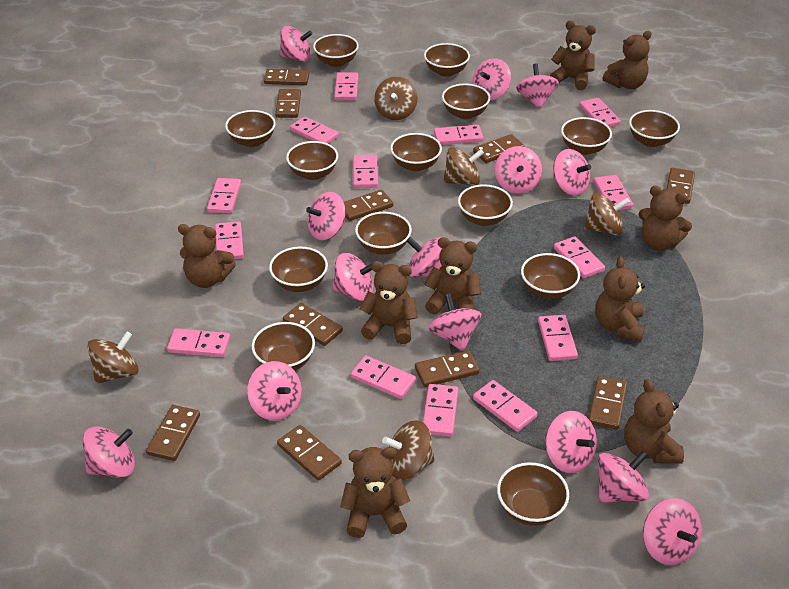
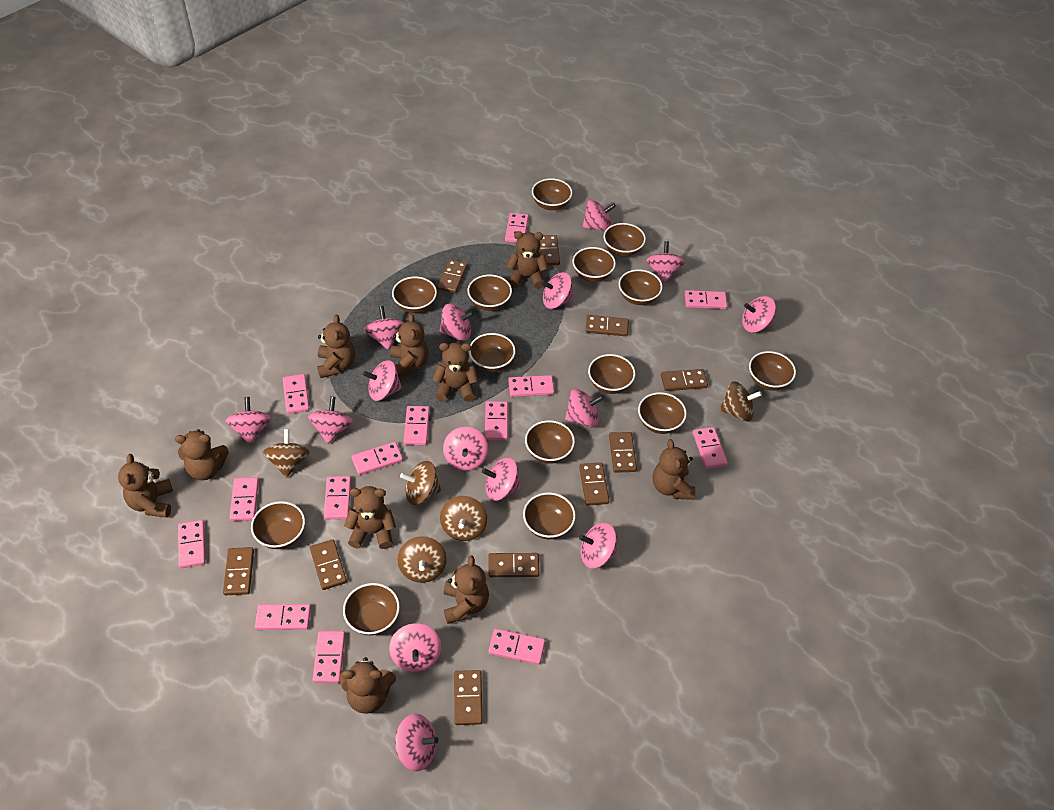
brown teddy bear: 9 -> 10
pink spinning top: 14 -> 15

